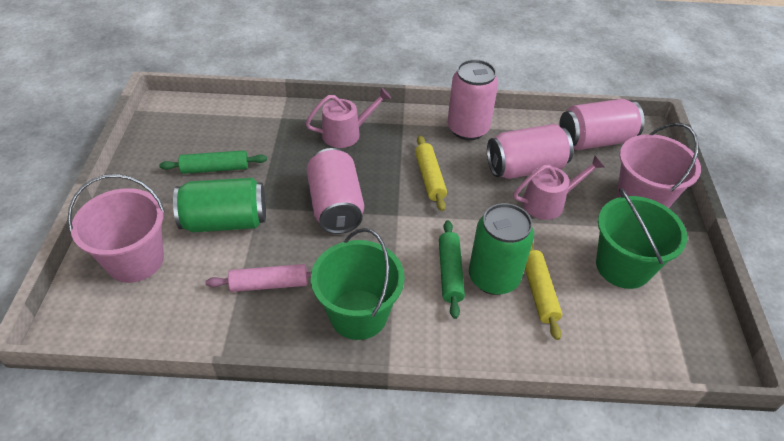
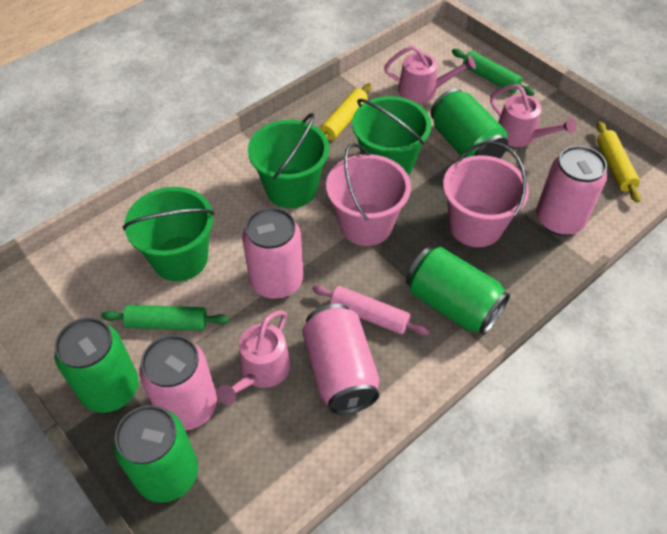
green bucket: 2 -> 3
green can: 2 -> 4
pink watering can: 2 -> 3

